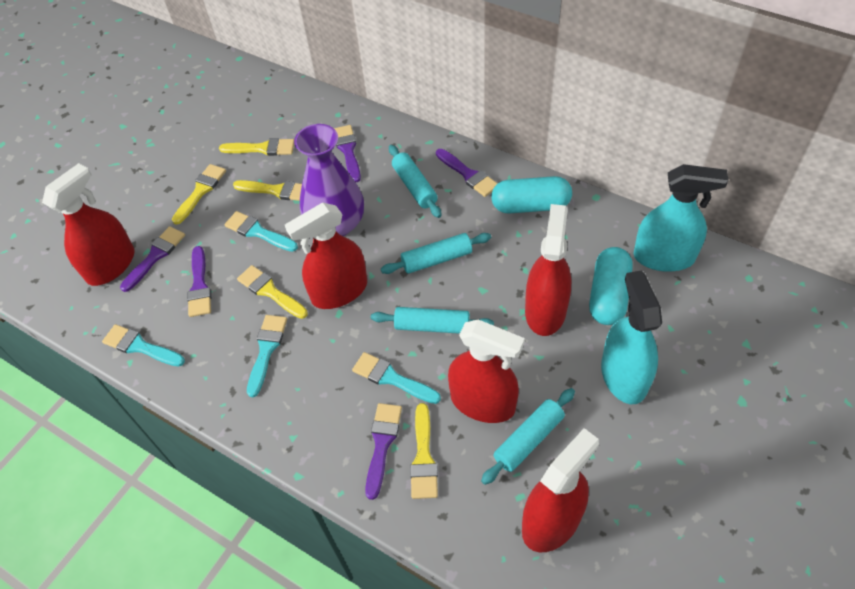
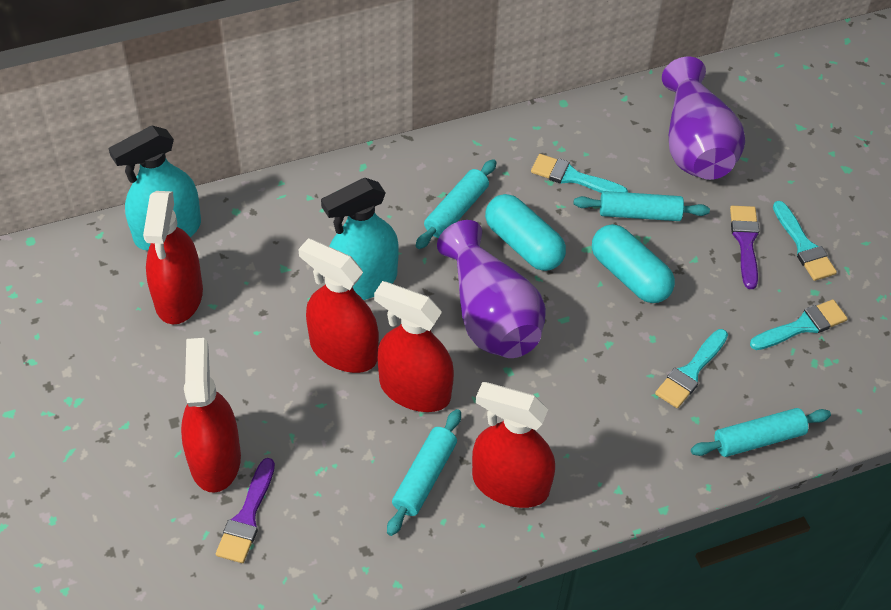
purple brush: 5 -> 2
purple vase: 1 -> 2
yellow brush: 5 -> 0

